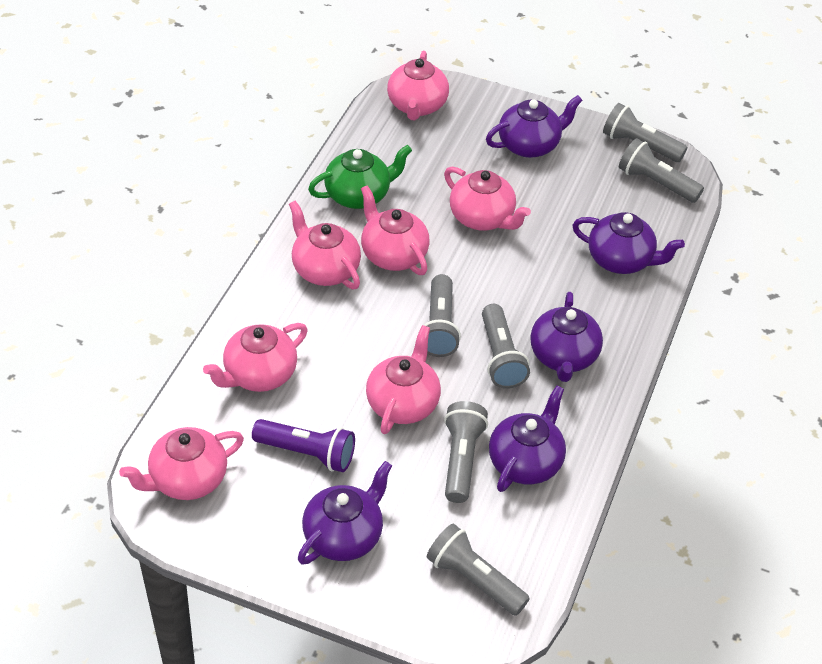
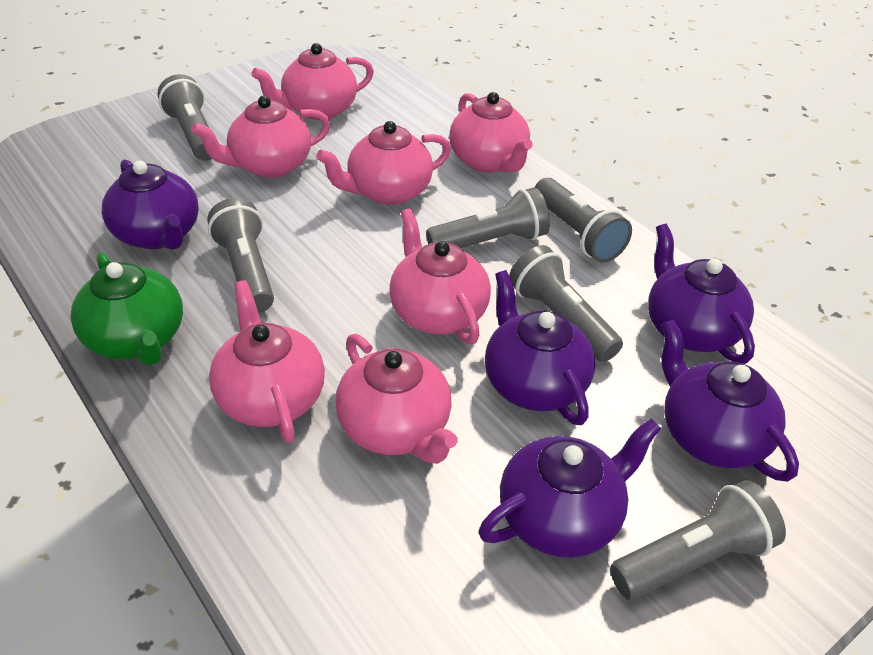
purple flashlight: 1 -> 0

